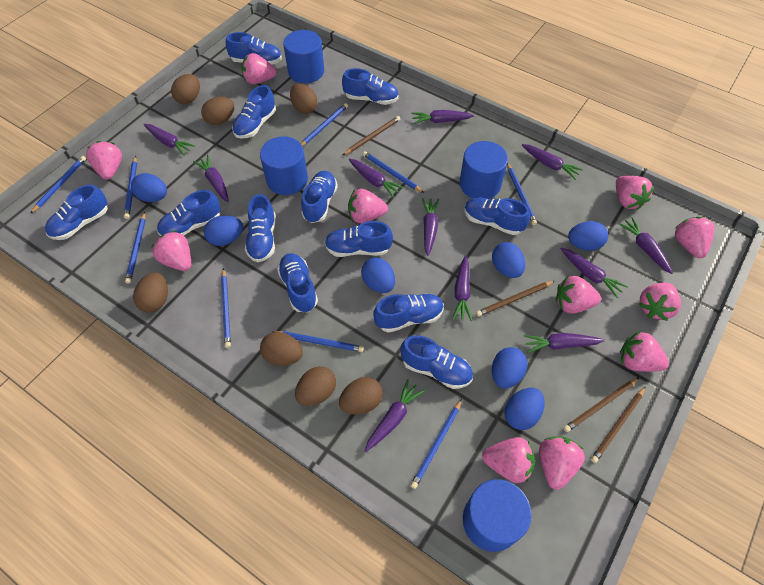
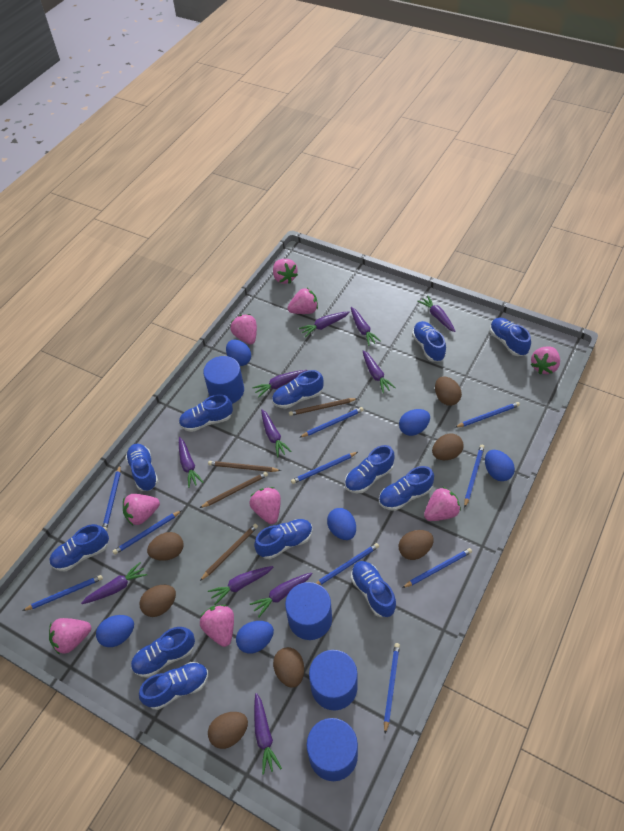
blue egg: 7 -> 6
blue pencil: 9 -> 10
pink strawberry: 11 -> 9

